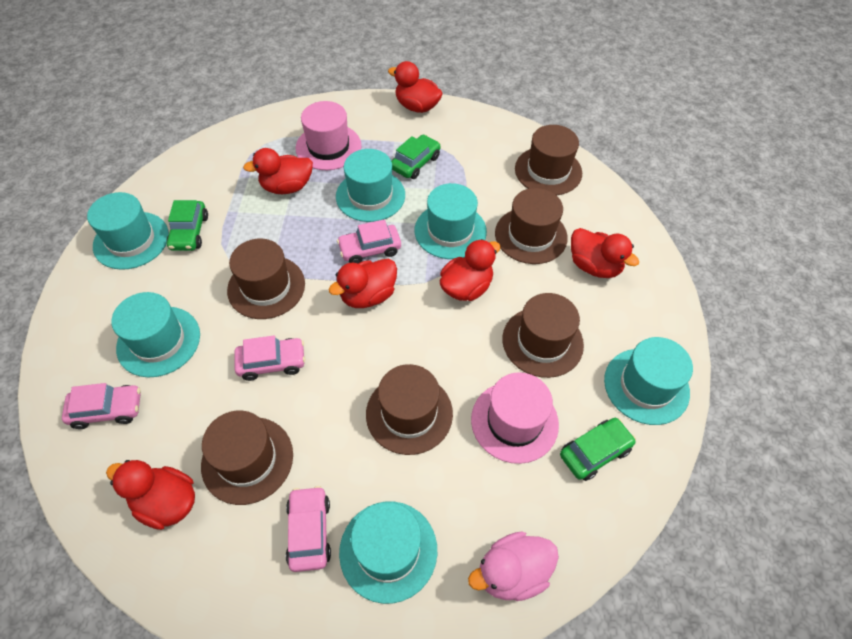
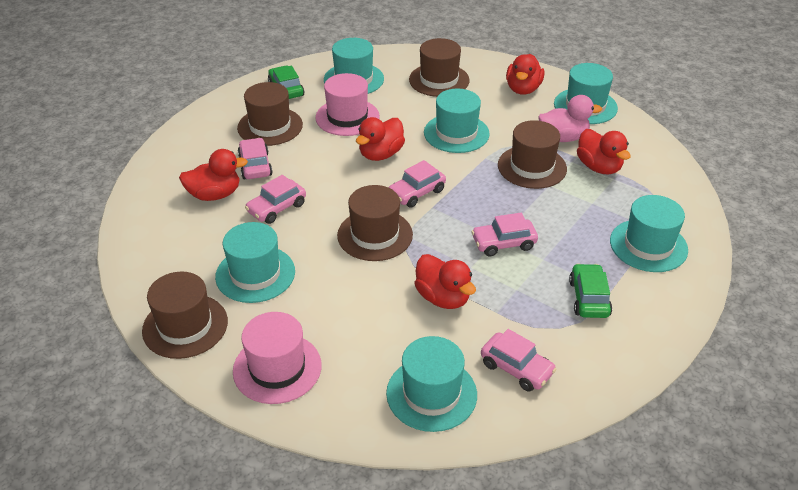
brown hat: 6 -> 5
green car: 3 -> 2
pink car: 4 -> 5
red duck: 6 -> 5

